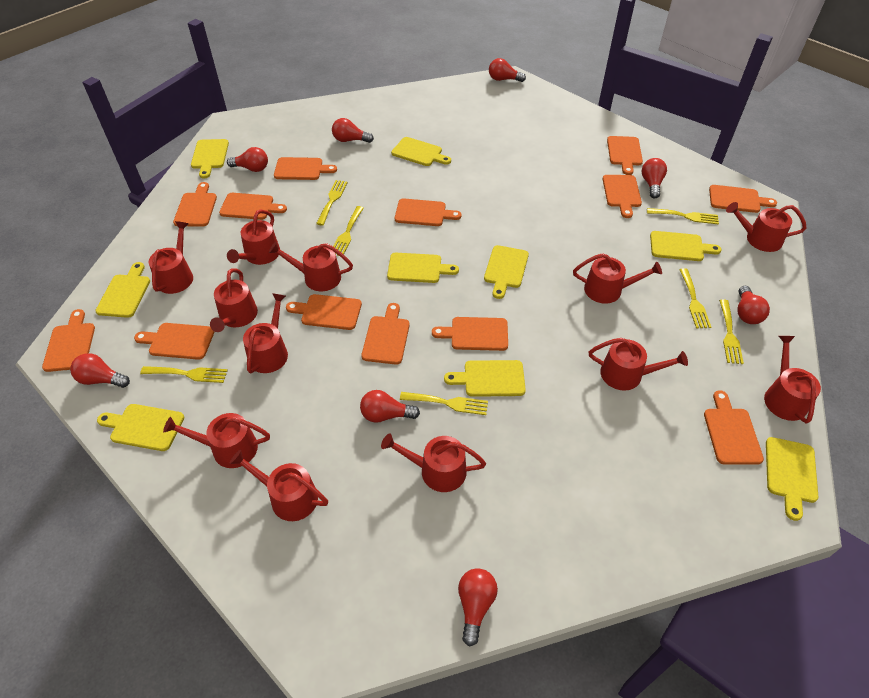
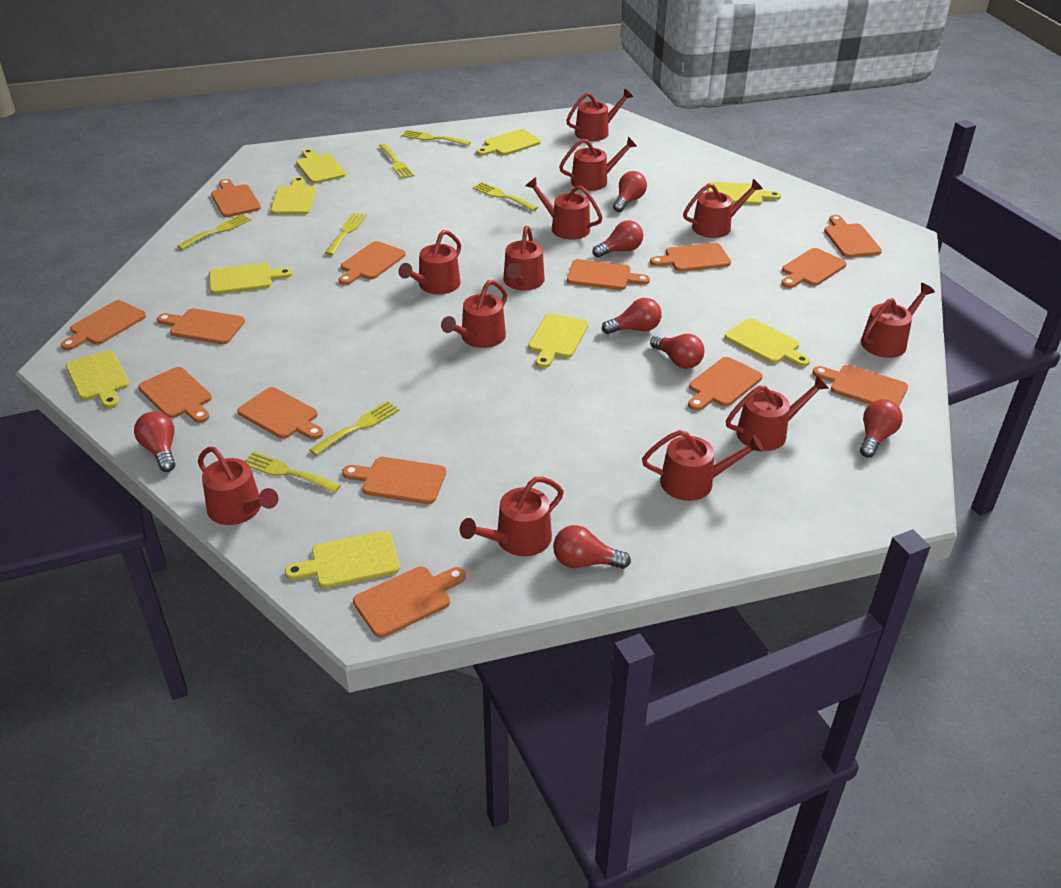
orange cutting board: 13 -> 14
red light bulb: 8 -> 7

